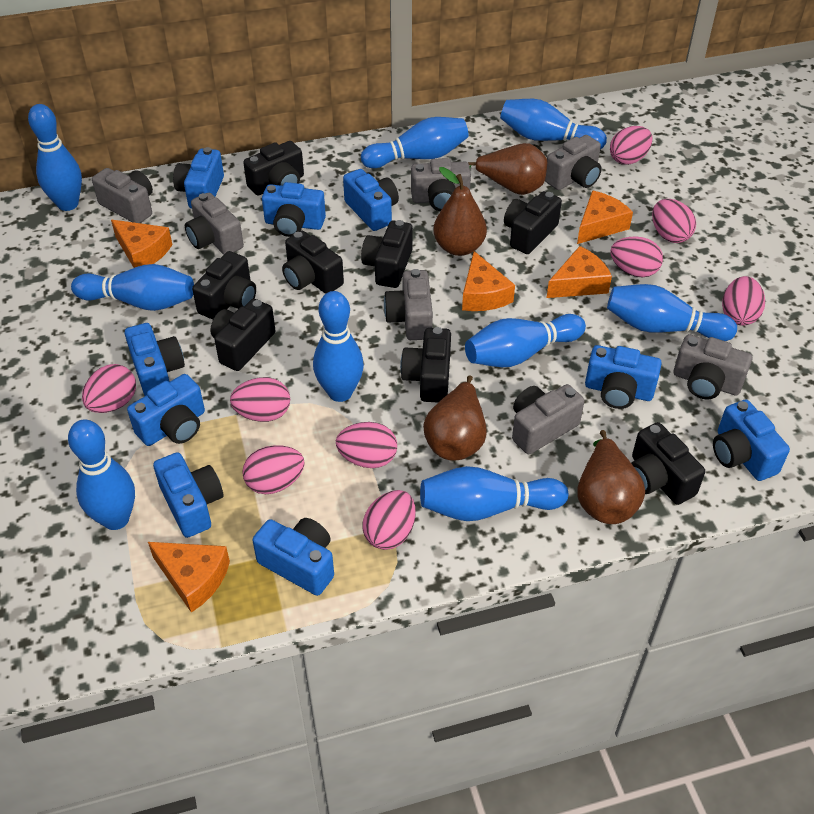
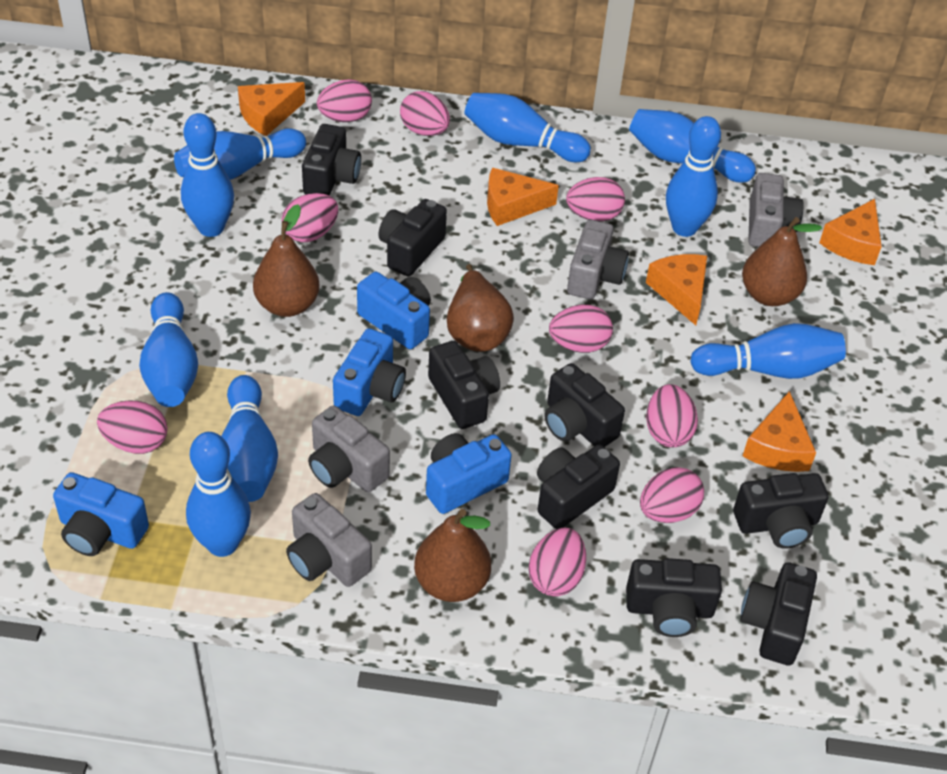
blue camera: 9 -> 4
grey camera: 7 -> 4

